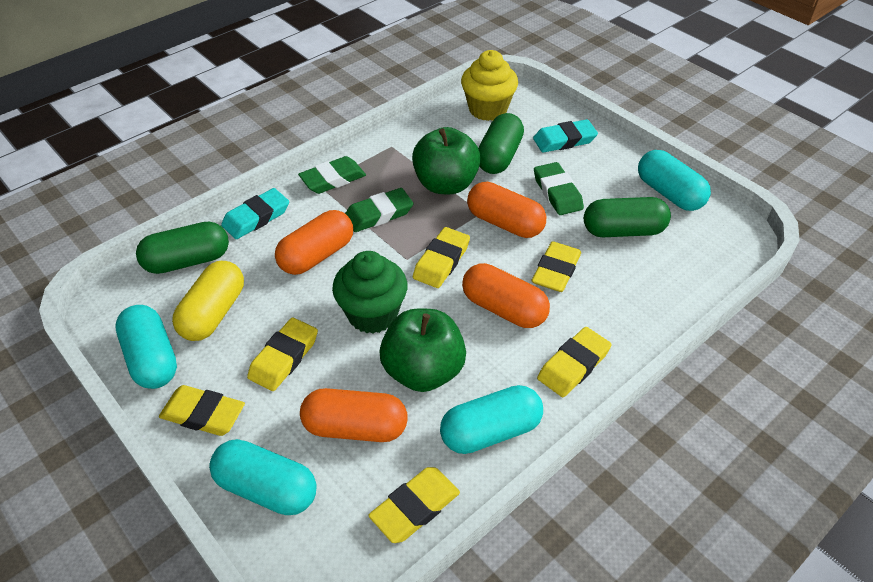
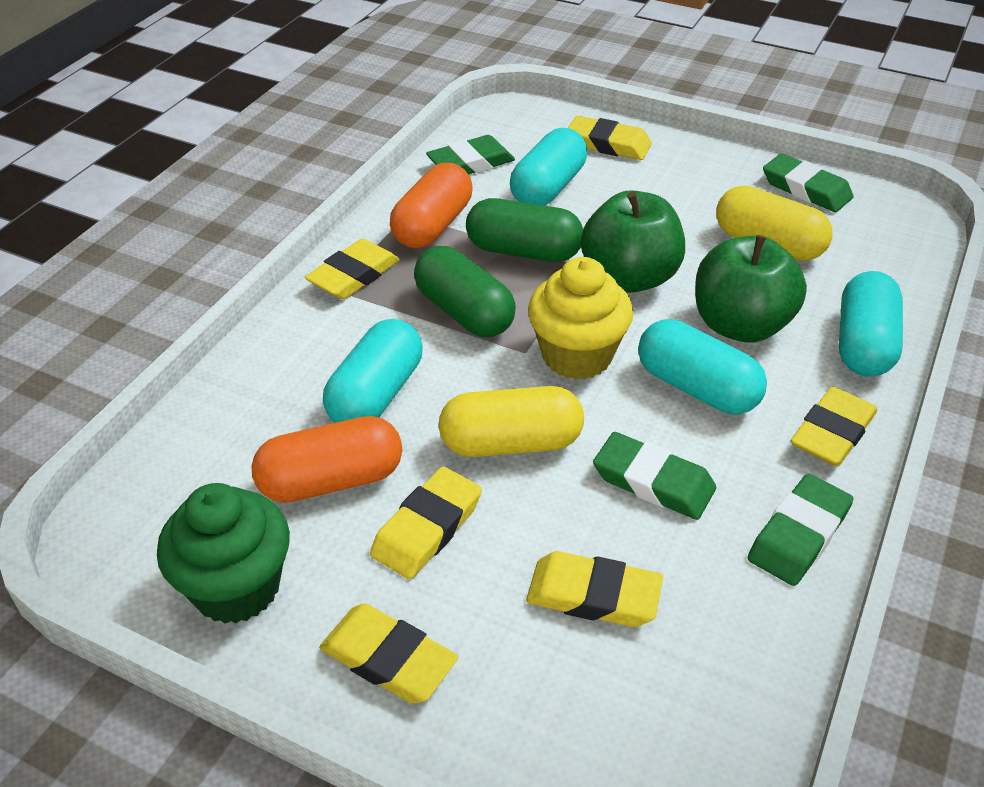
green capsule: 3 -> 2
green eraser: 3 -> 4
orange capsule: 4 -> 2
turquoise eraser: 2 -> 0
yellow capsule: 1 -> 2

